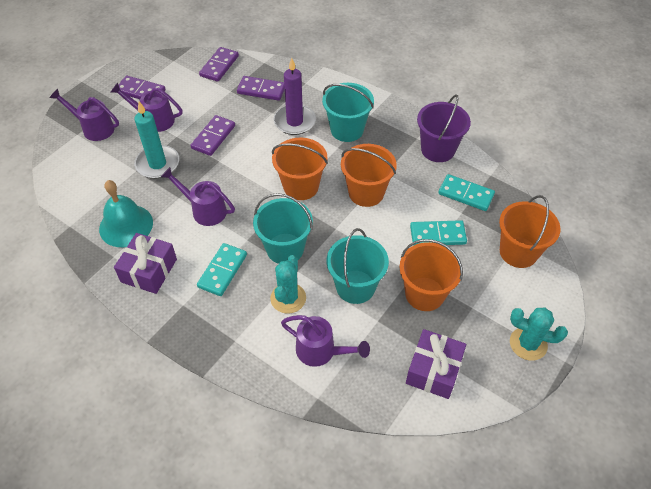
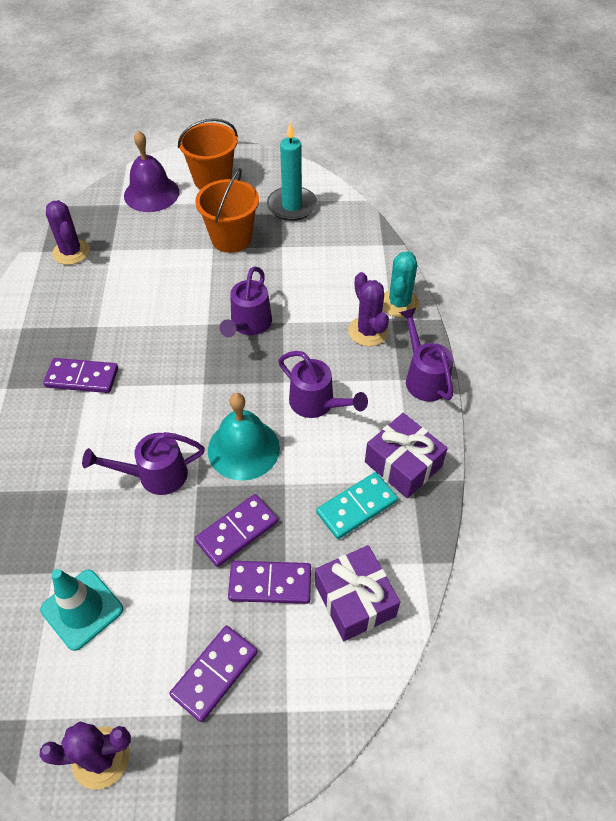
orange bucket: 4 -> 2
purple bell: 0 -> 1
purple bucket: 1 -> 0
purple cactus: 0 -> 3
purple candle: 1 -> 0
turquoise bucket: 3 -> 0
turquoise cactus: 2 -> 1
turquoise domino: 3 -> 1
turquoise traffic cone: 0 -> 1

